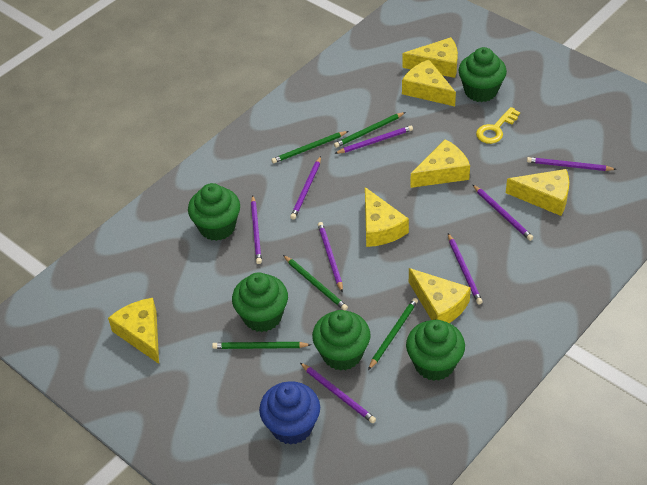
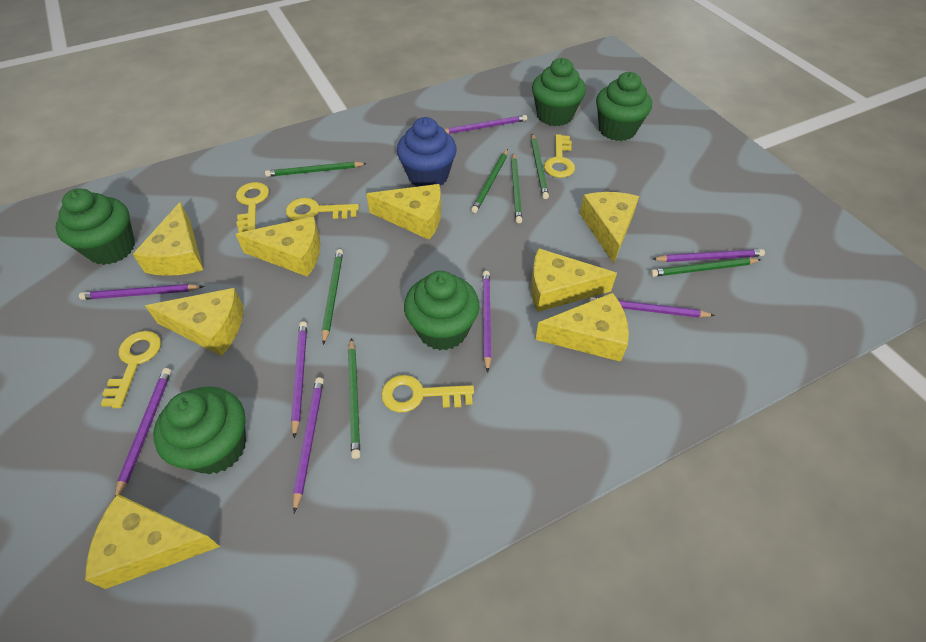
green pencil: 5 -> 7
yellow cheese: 7 -> 8
yellow key: 1 -> 5

